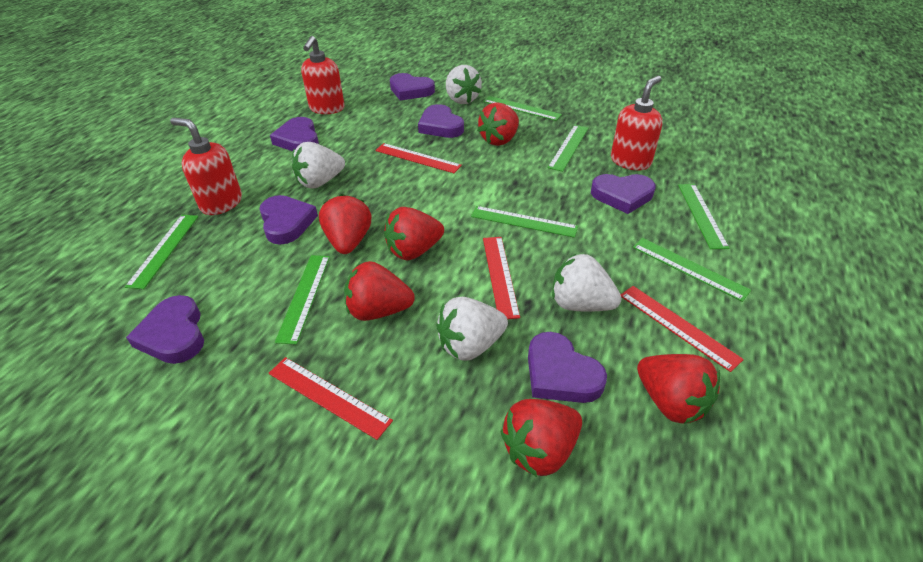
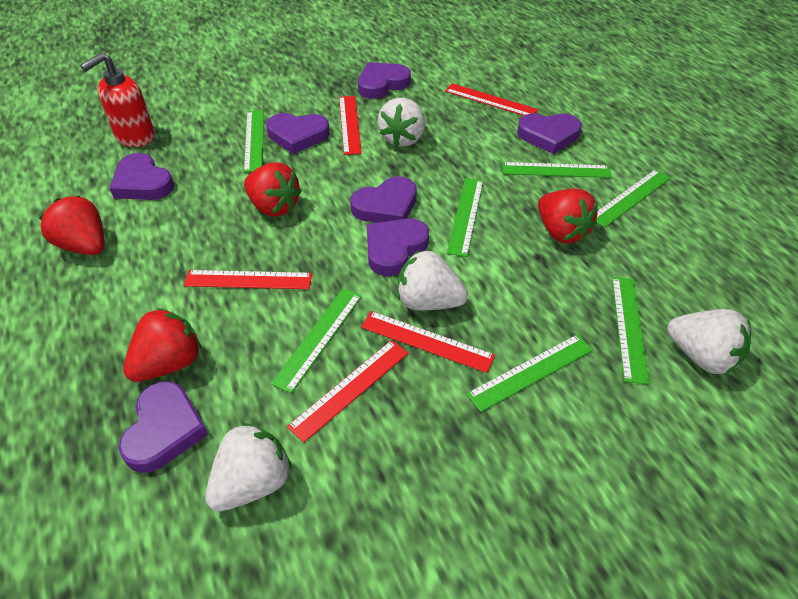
red ruler: 4 -> 5
red soap dispenser: 3 -> 1
red strawberry: 6 -> 4

